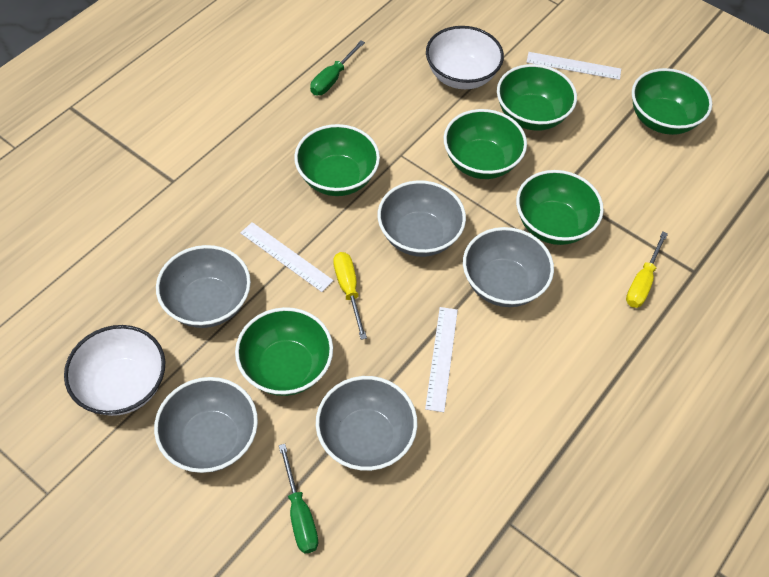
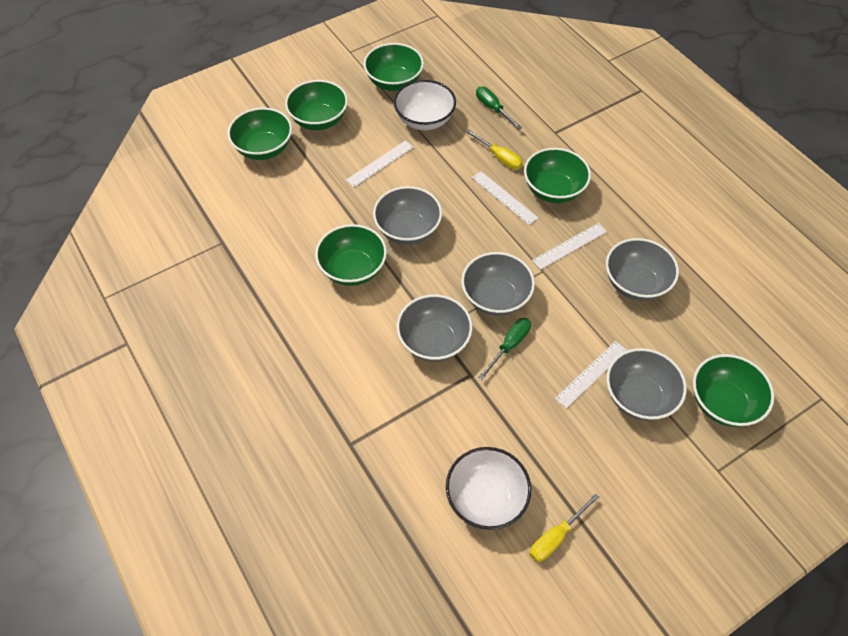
white ruler: 3 -> 4

